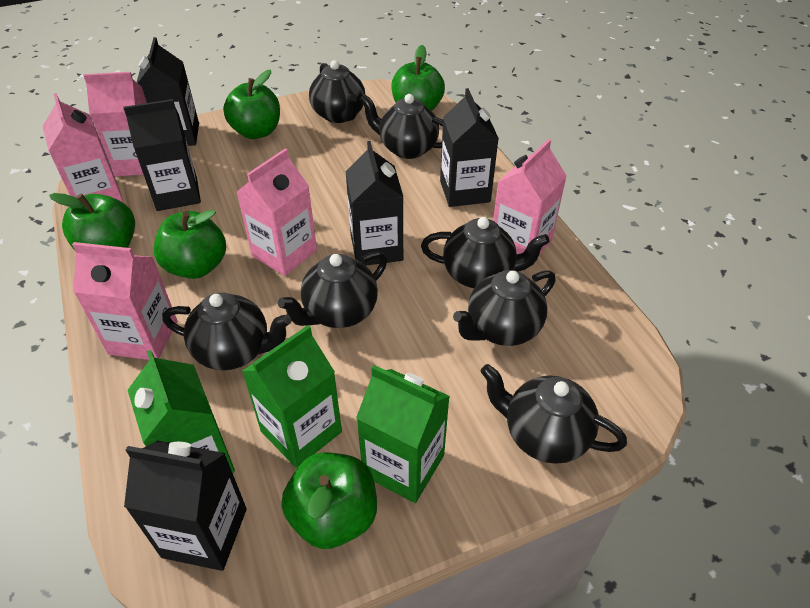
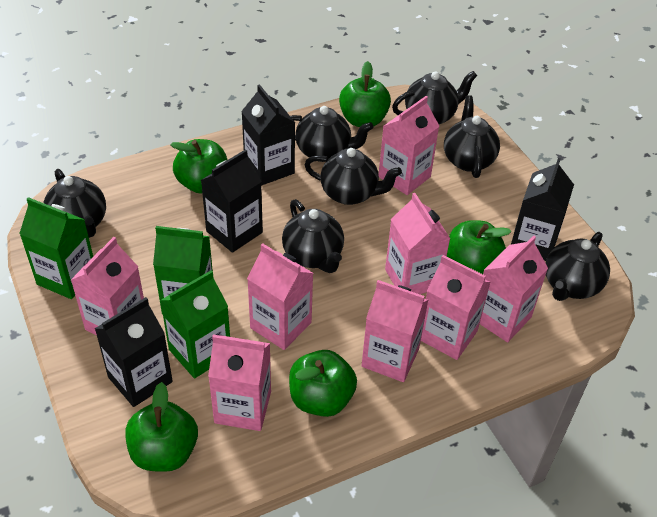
black carton: 5 -> 4
pink carton: 5 -> 8

